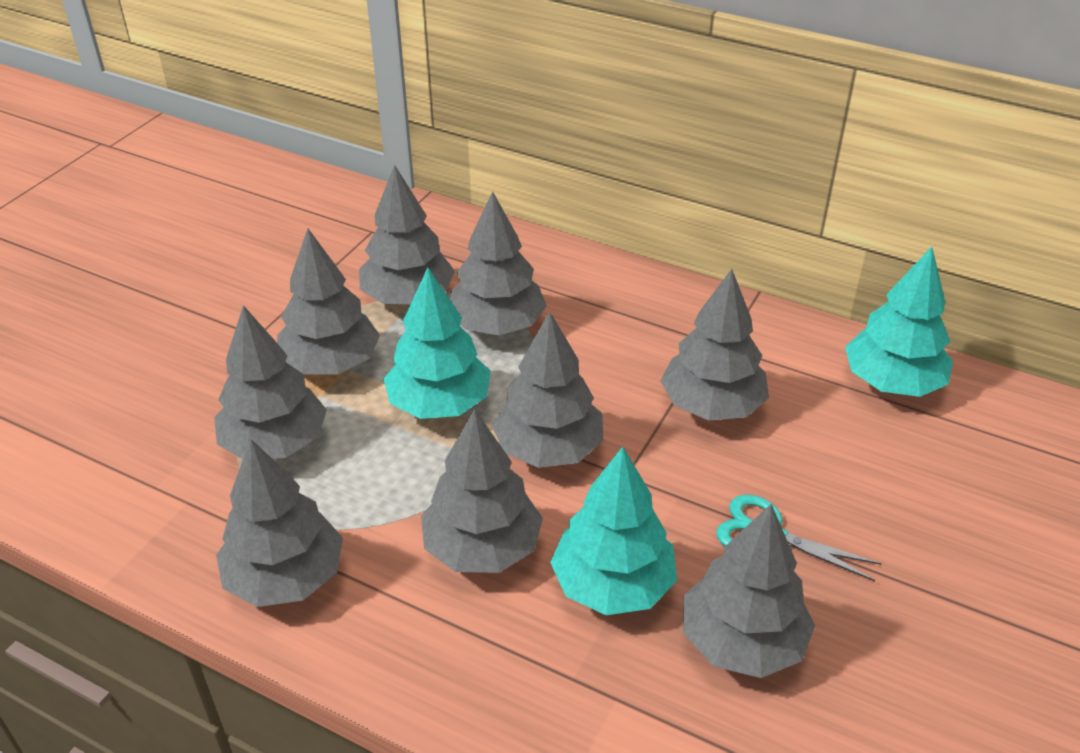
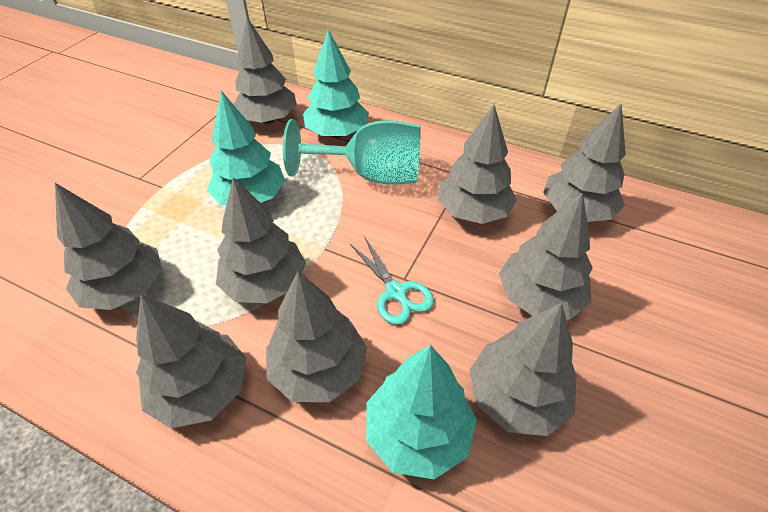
turquoise goblet: 0 -> 1

